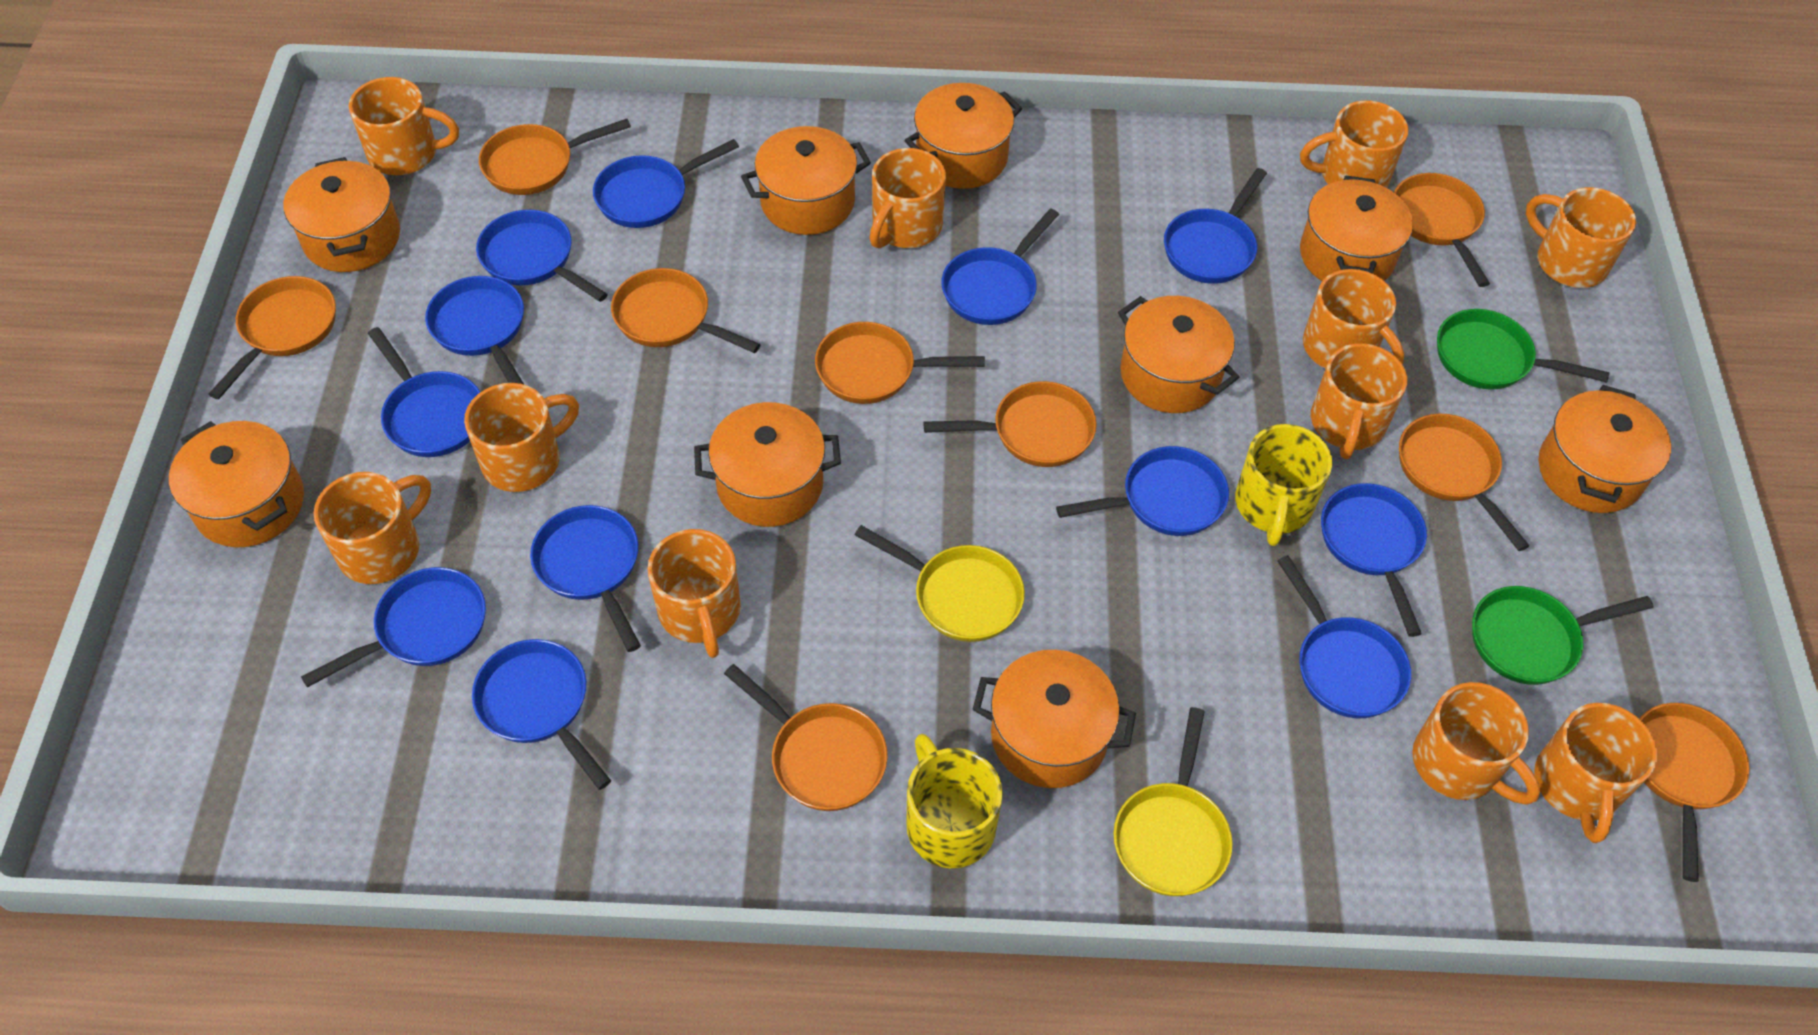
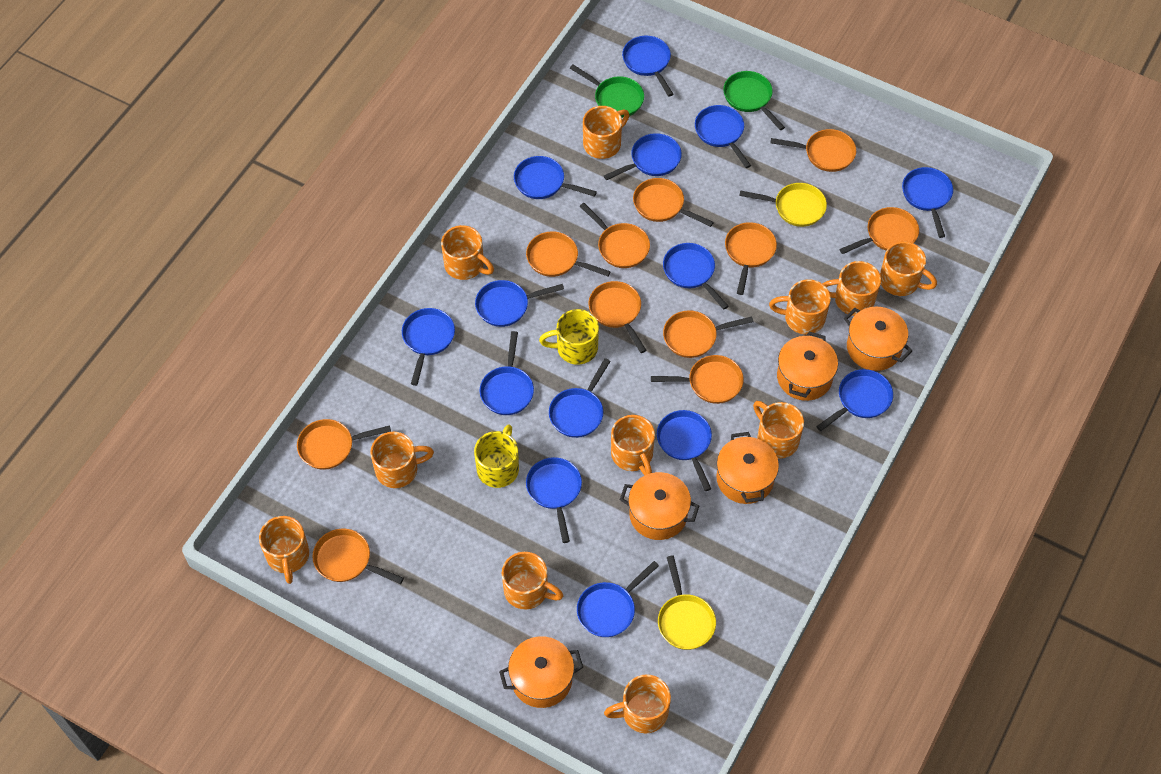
blue pan: 12 -> 14
orange pan: 9 -> 11
orange pot: 9 -> 5

